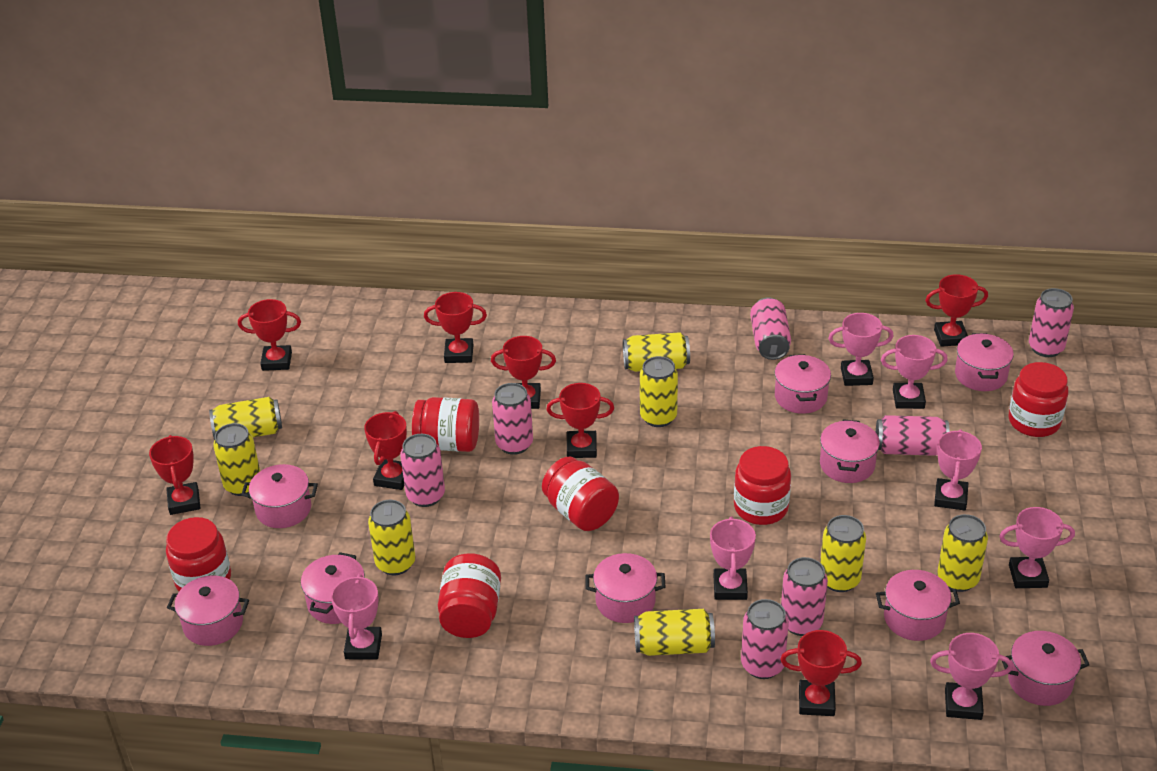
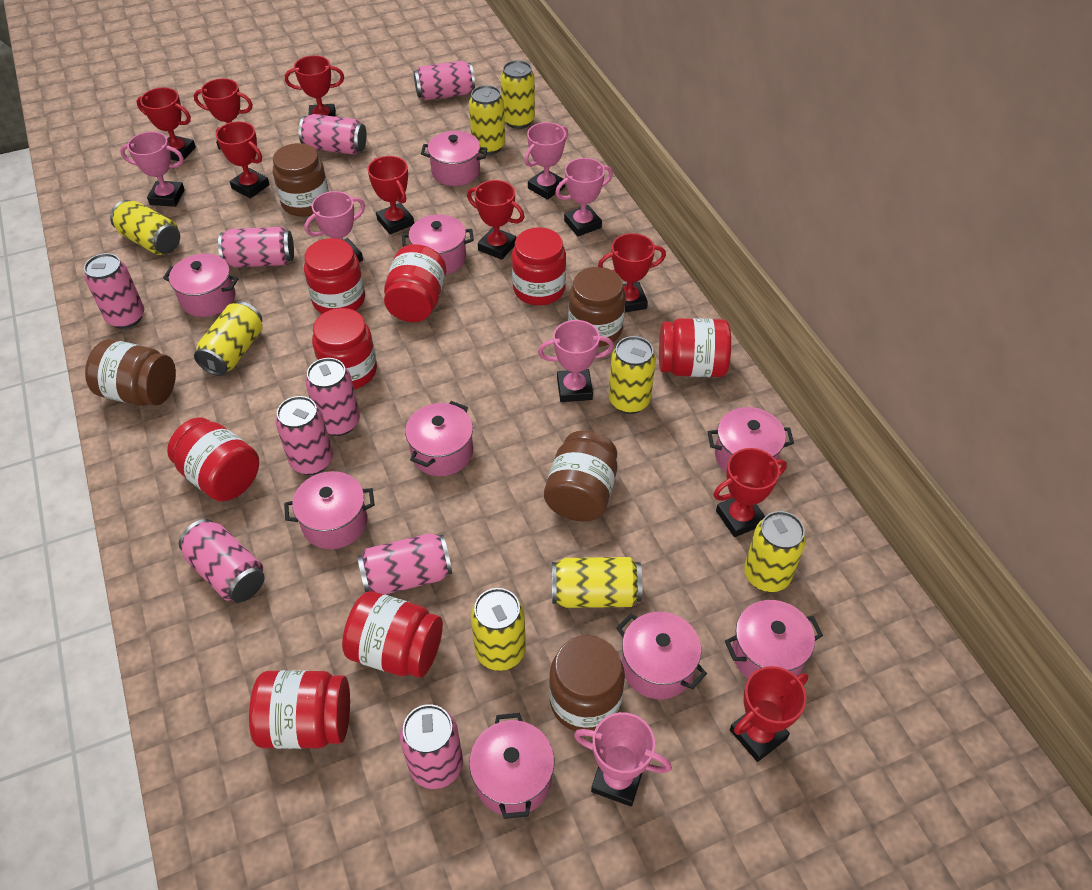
brown jar: 0 -> 5
pink can: 7 -> 9
pink trophy: 7 -> 6
red jar: 6 -> 8
red trophy: 8 -> 9

